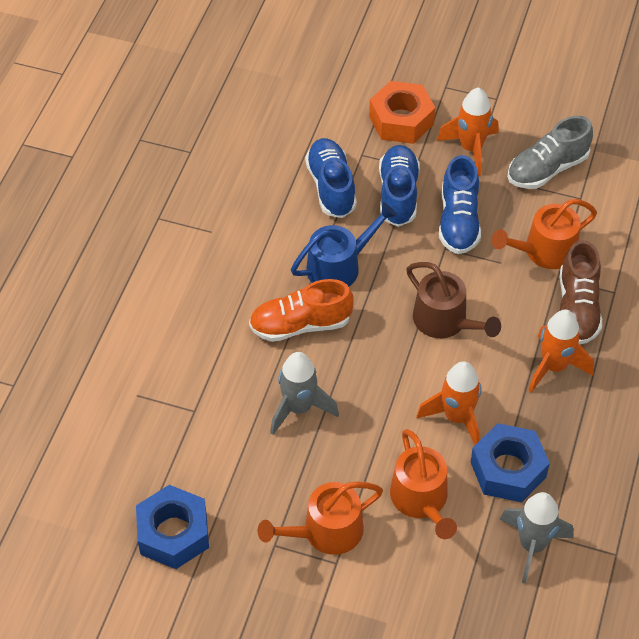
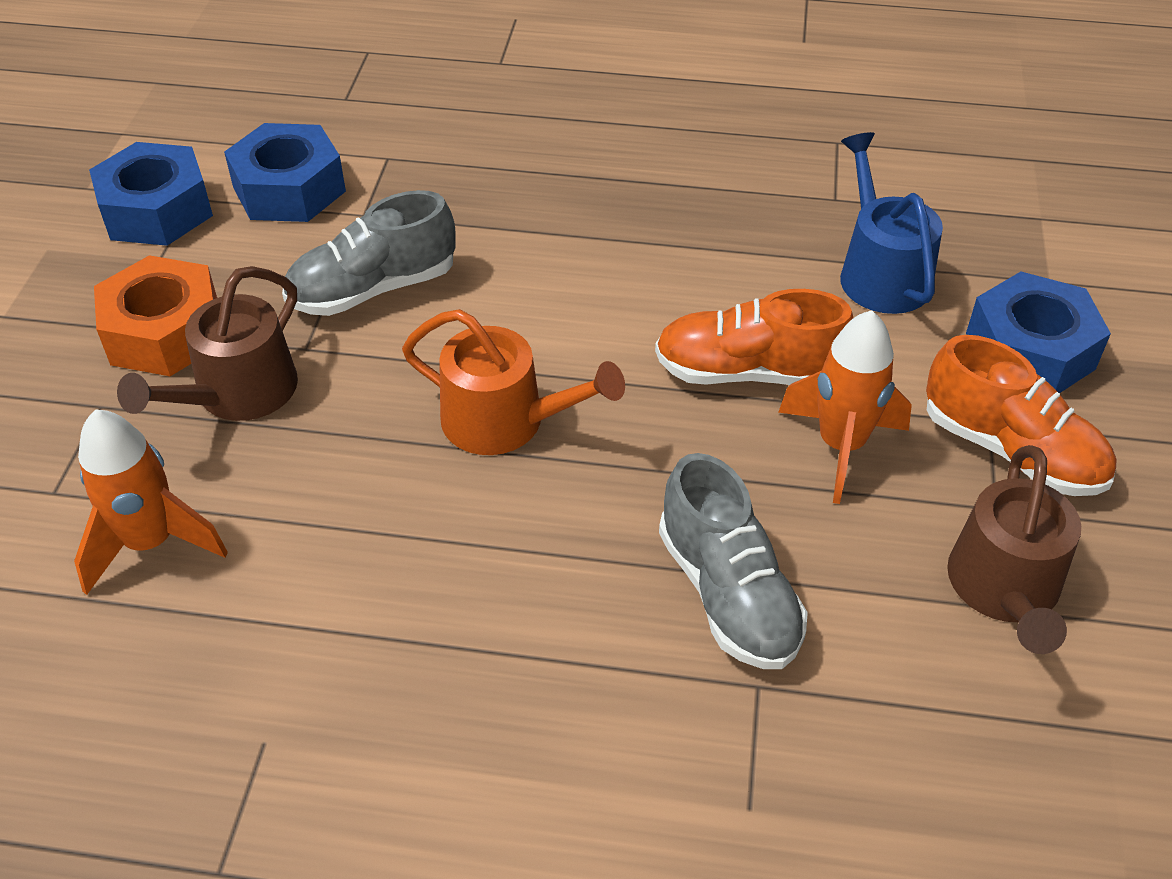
blue nut: 2 -> 3
blue shoe: 3 -> 0
brown shoe: 1 -> 0
brown watering can: 1 -> 2
grey rocket: 2 -> 0
grey shoe: 1 -> 2
orange rocket: 3 -> 2
orange shoe: 1 -> 2
orange watering can: 3 -> 1

